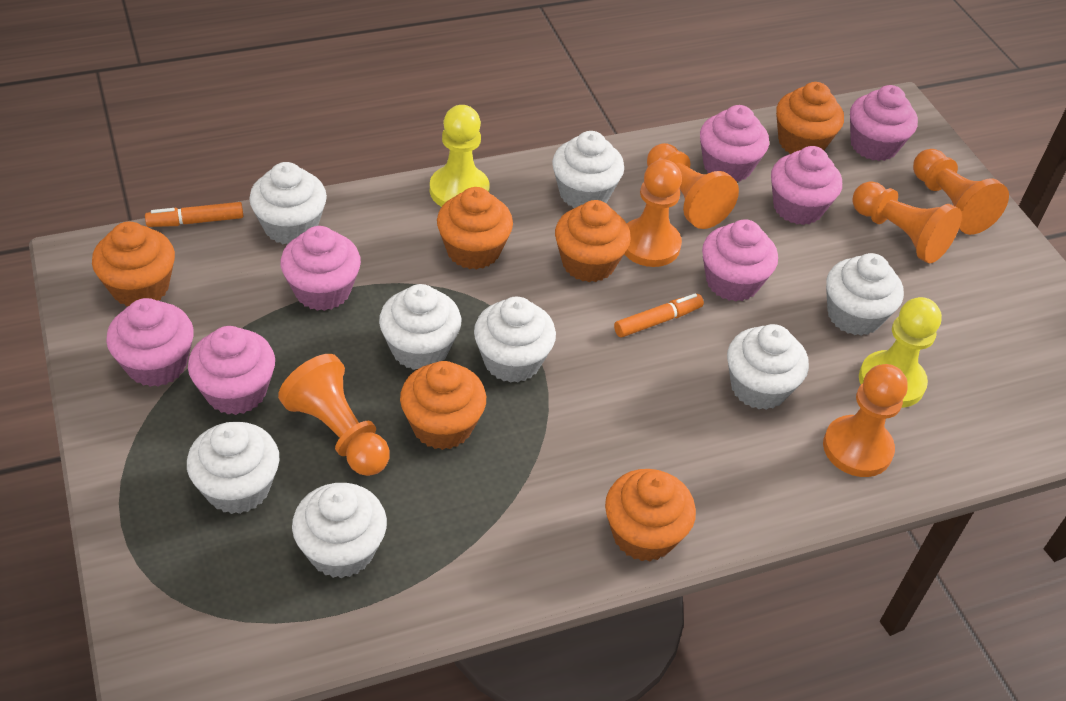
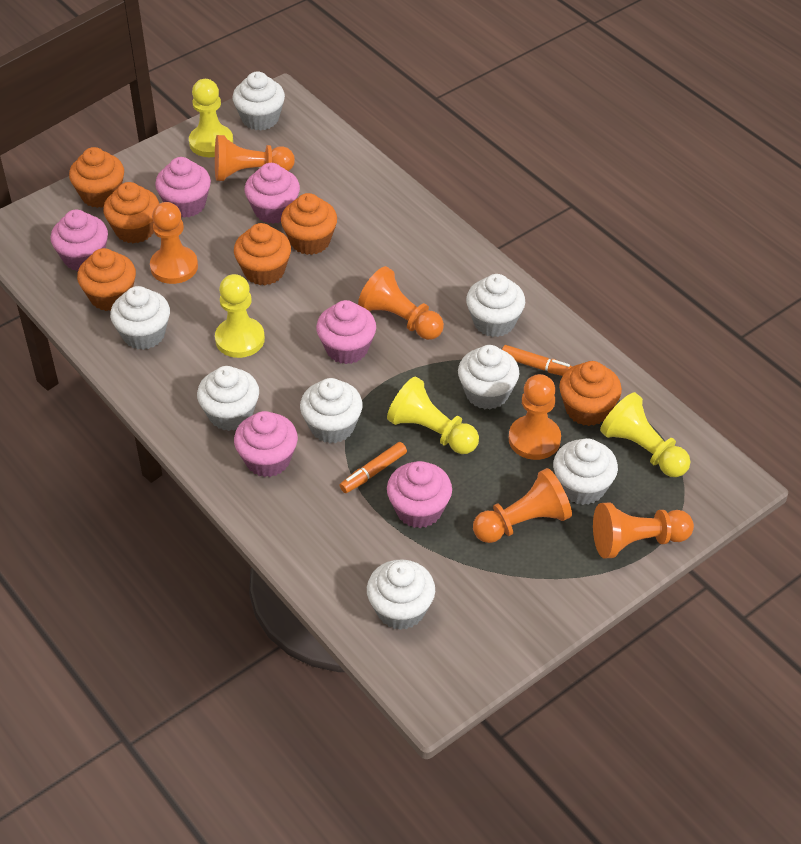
pink cupcake: 7 -> 6
yellow pawn: 2 -> 4

